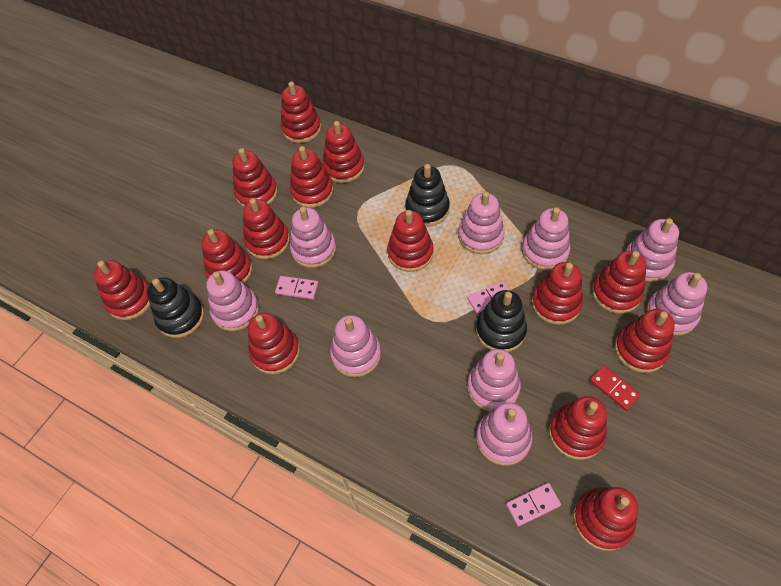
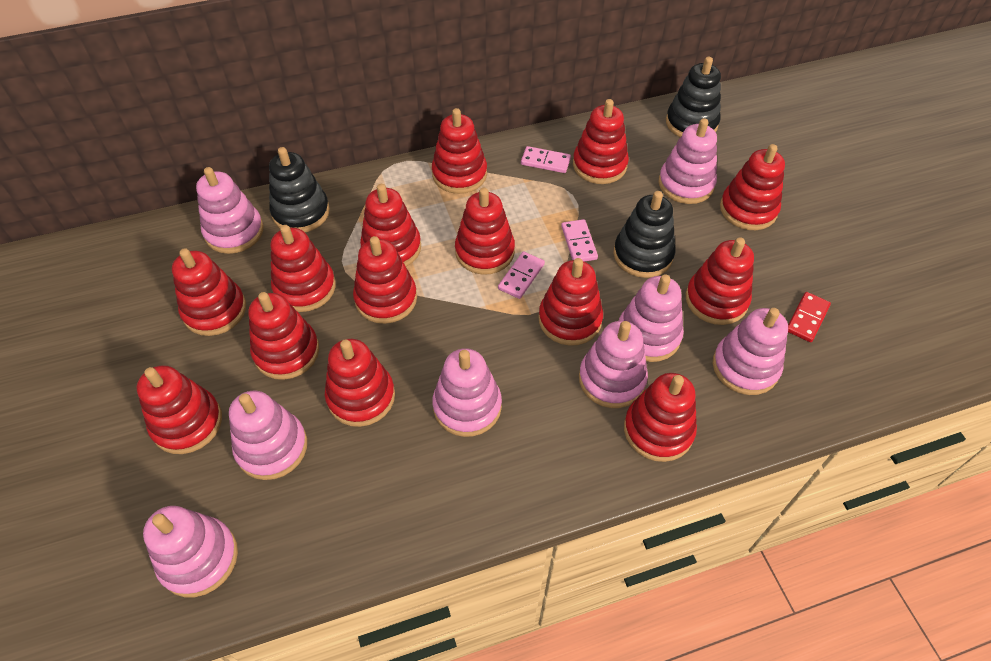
pink stacking toy: 9 -> 8

